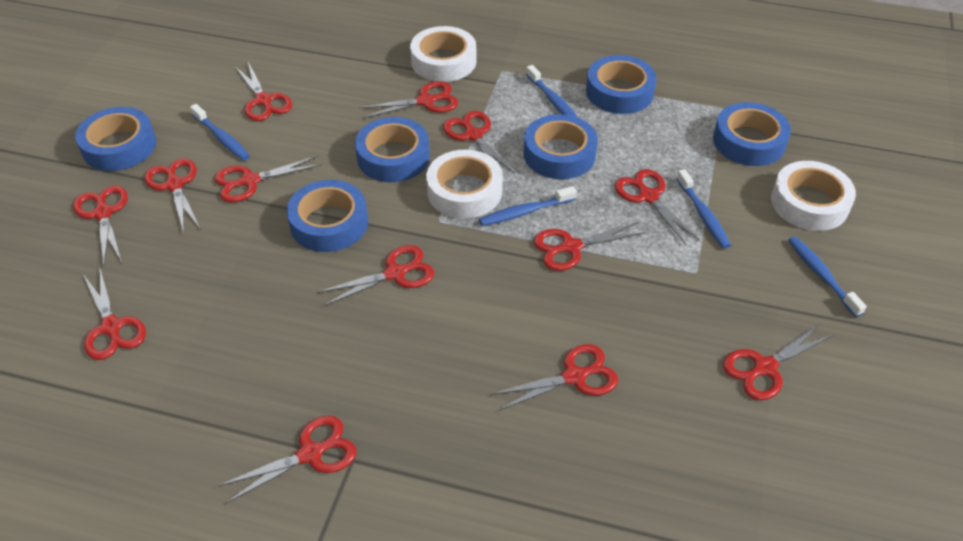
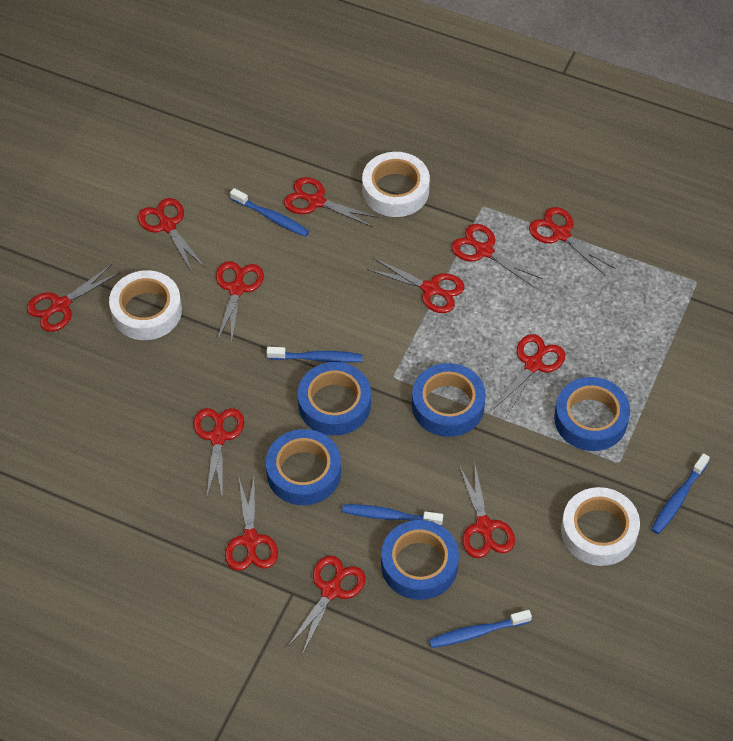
blue tape: 6 -> 5
red scissors: 13 -> 12

